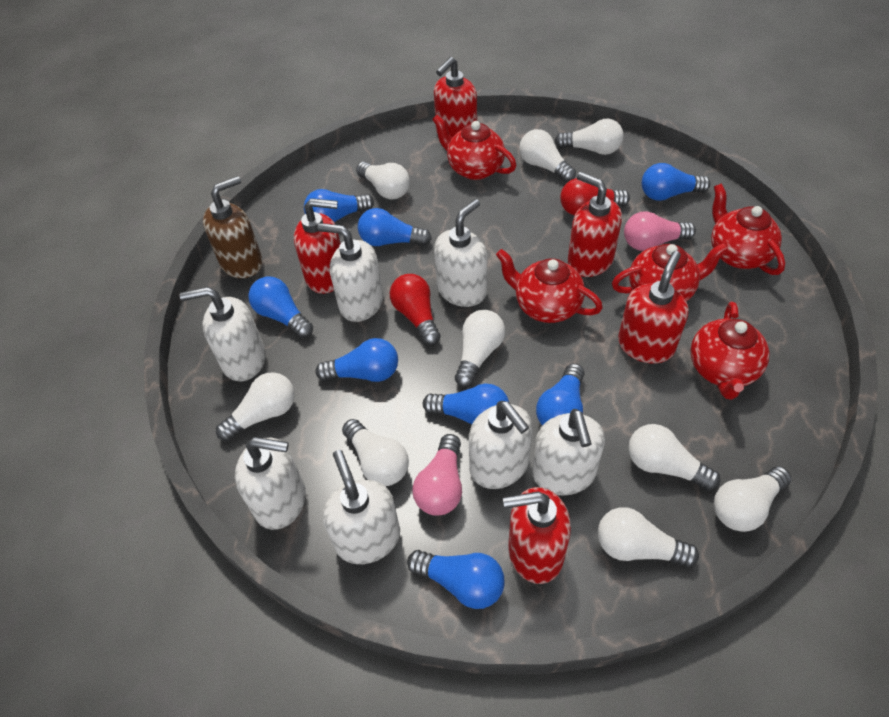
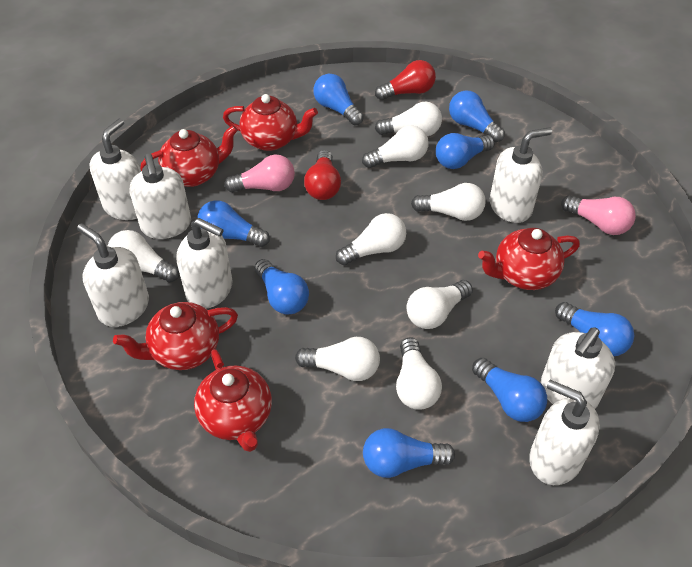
brown soap dispenser: 1 -> 0
red soap dispenser: 5 -> 0
white light bulb: 9 -> 8

